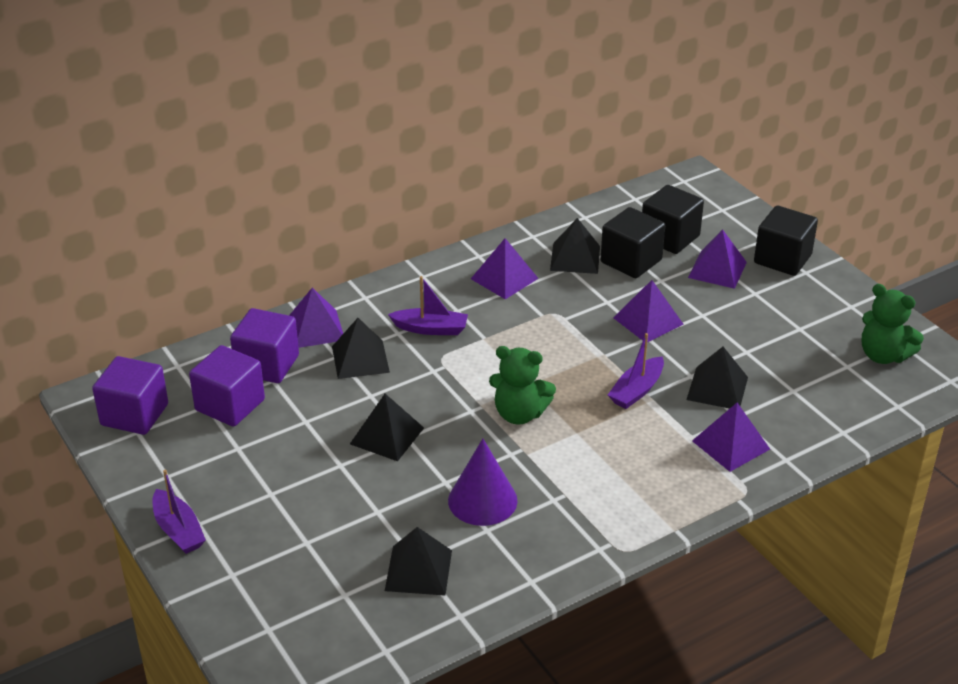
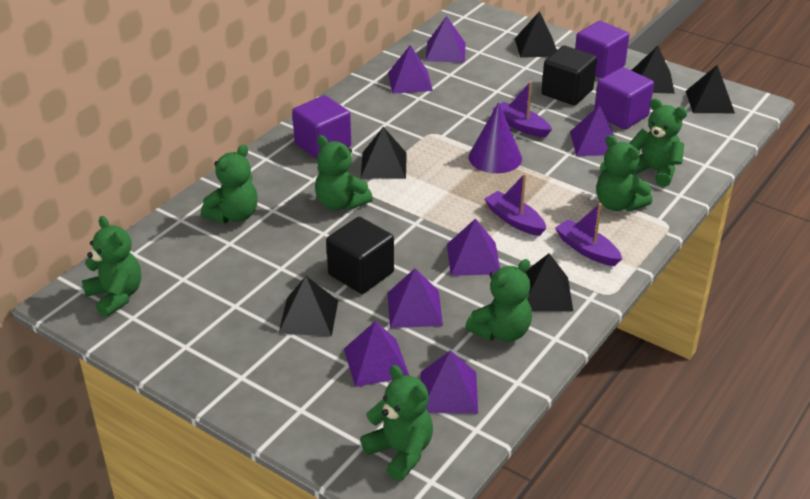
black cube: 3 -> 2
black pyramid: 5 -> 6
green teddy bear: 2 -> 7
purple pyramid: 5 -> 7

